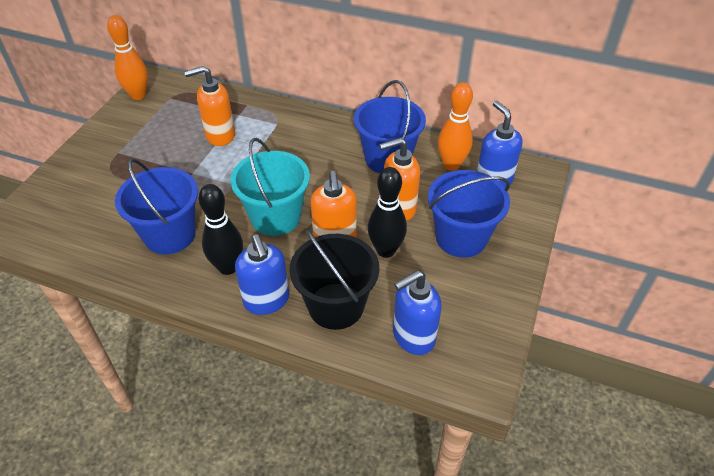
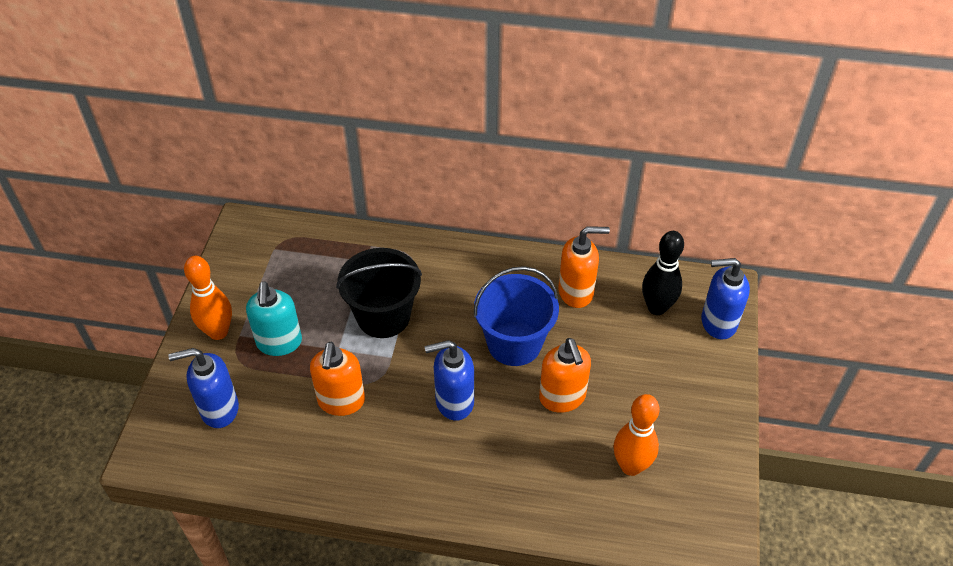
black bowling pin: 2 -> 1
blue bucket: 3 -> 1
turquoise bucket: 1 -> 0
turquoise soap dispenser: 0 -> 1

